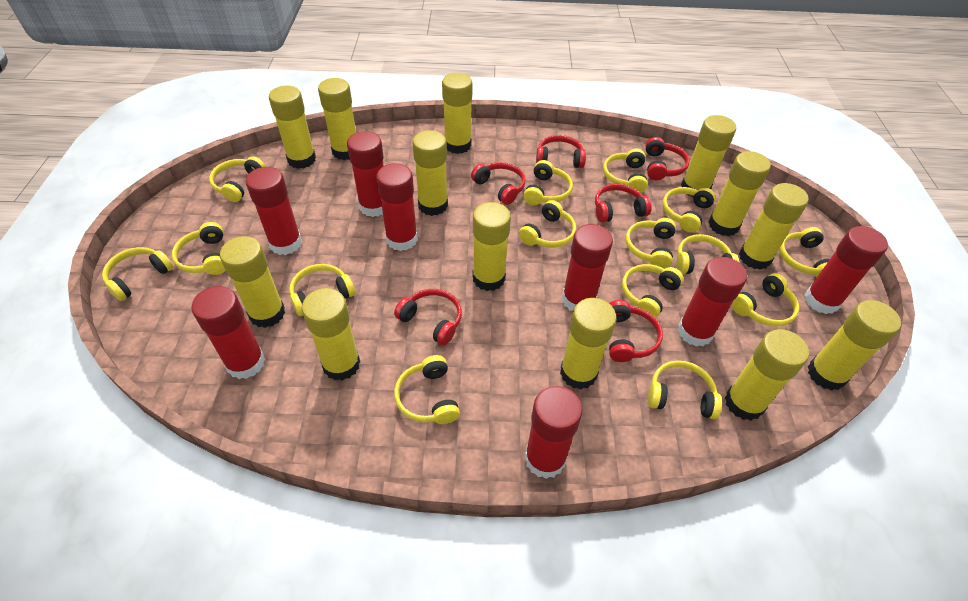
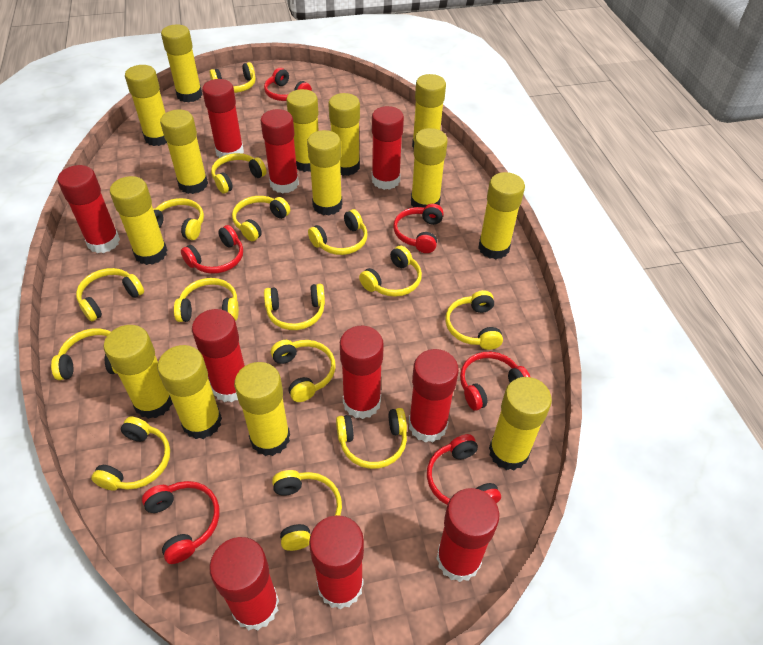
red glue stick: 8 -> 10
yellow glue stick: 13 -> 14

